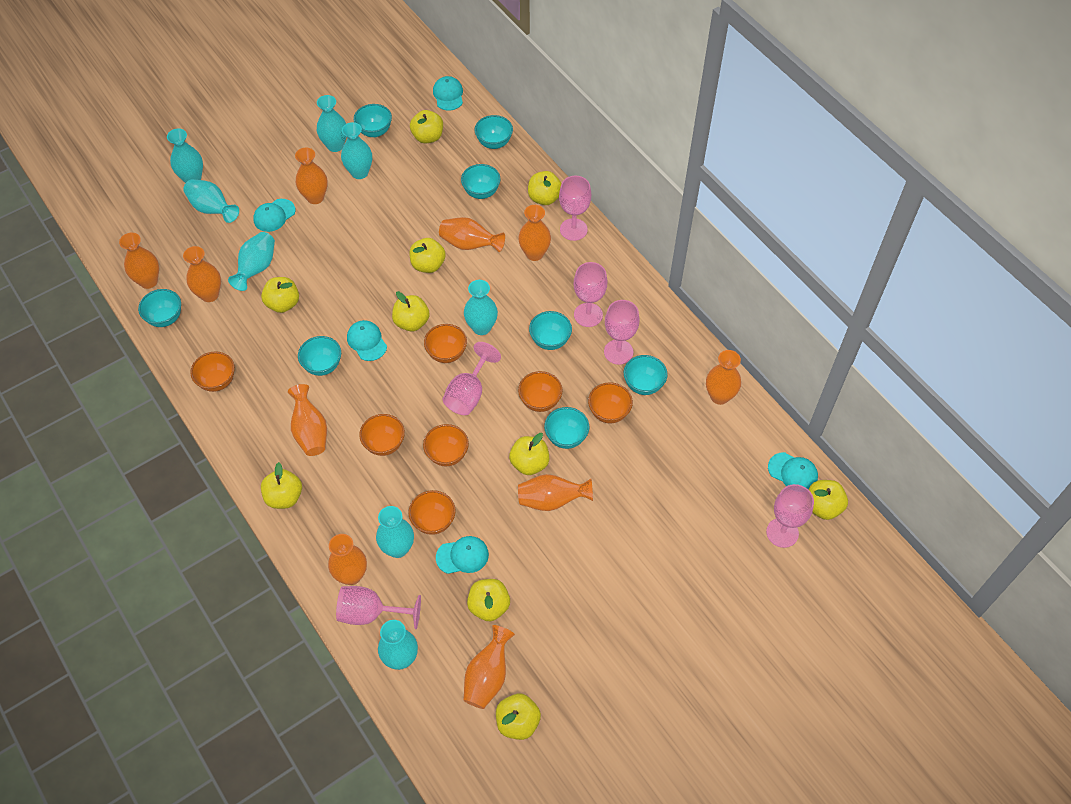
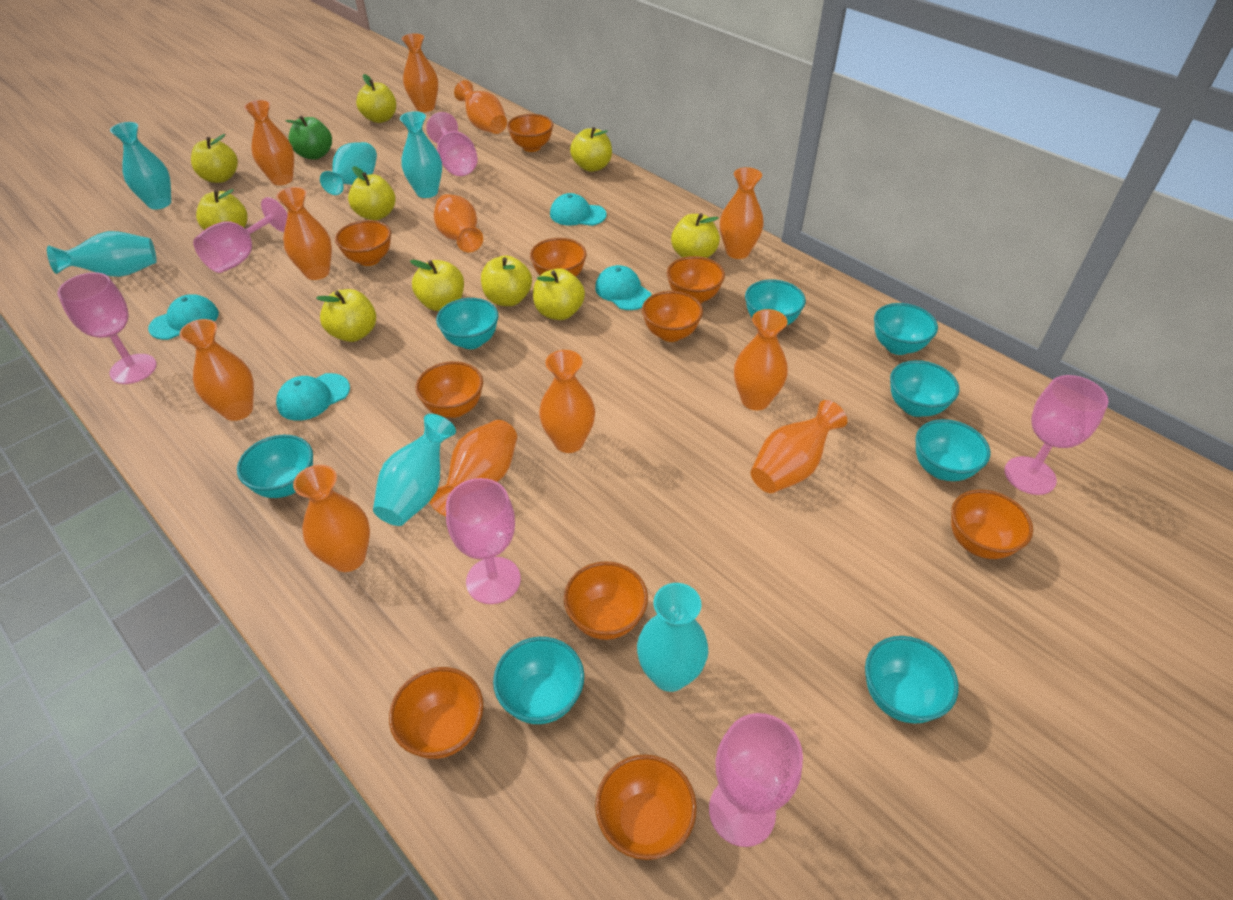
green apple: 0 -> 1
orange bowl: 7 -> 10
orange vase: 10 -> 12
turquoise cap: 5 -> 4
turquoise vase: 8 -> 6

